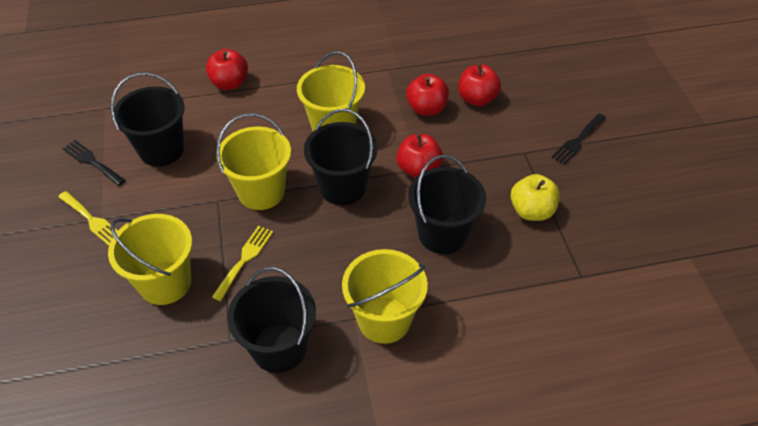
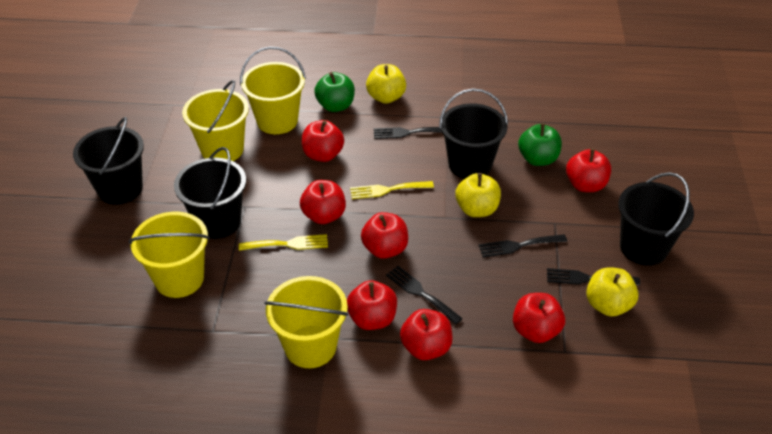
black fork: 2 -> 4
green apple: 0 -> 2
red apple: 4 -> 7
yellow apple: 1 -> 3

